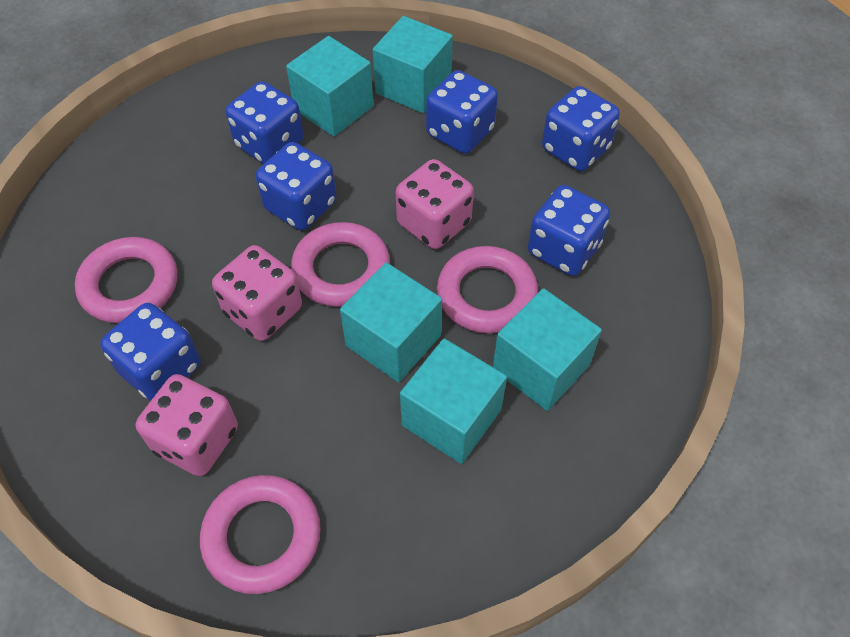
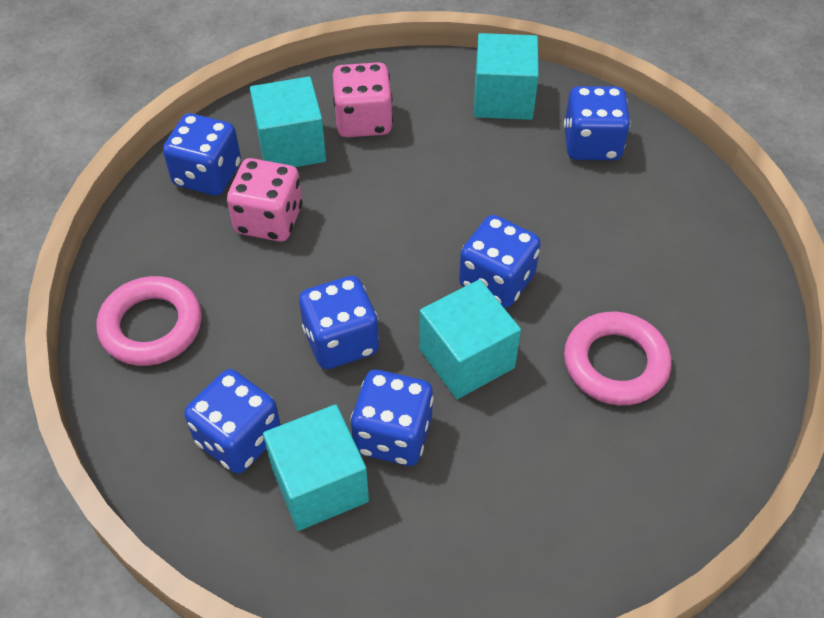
pink dice: 3 -> 2
pink ring: 4 -> 2
turquoise cube: 5 -> 4

